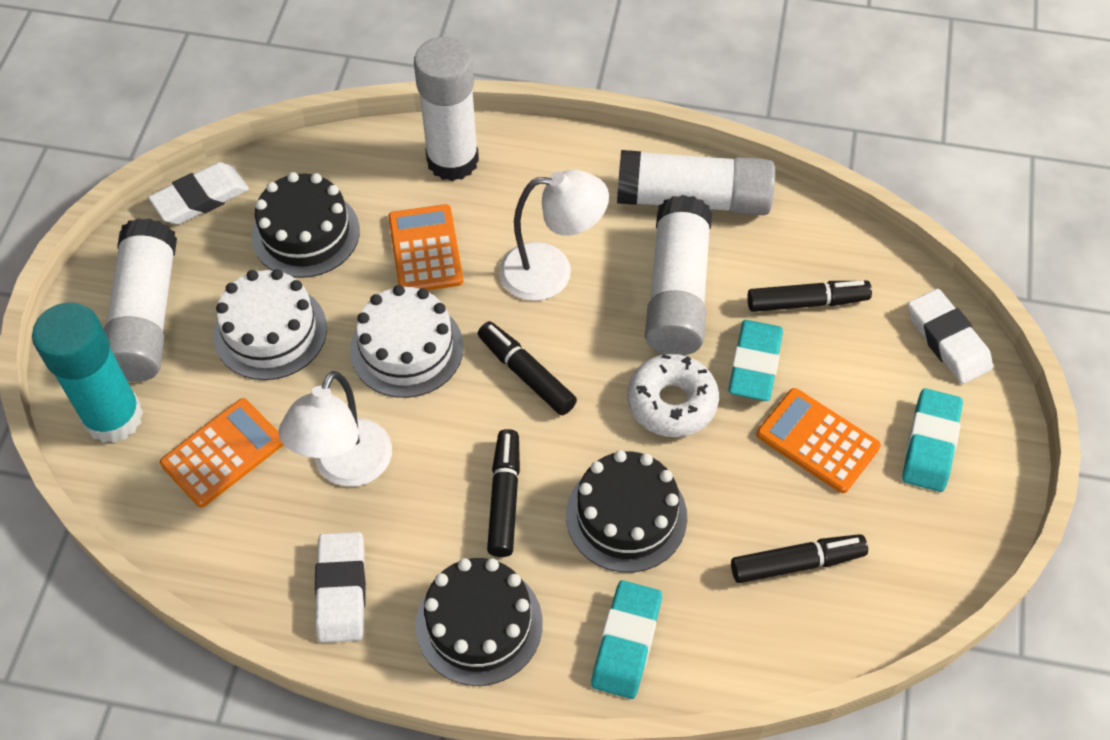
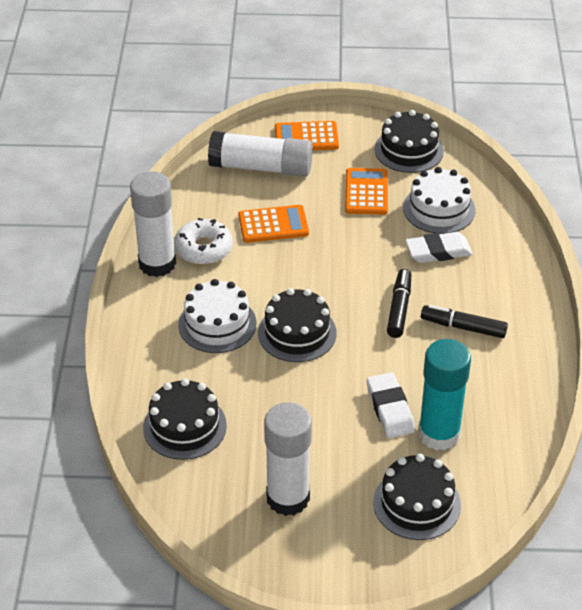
black cake: 3 -> 4
black marker: 4 -> 2
turquoise eraser: 3 -> 0
white eraser: 3 -> 2
white glue stick: 4 -> 3
white lamp: 2 -> 0

